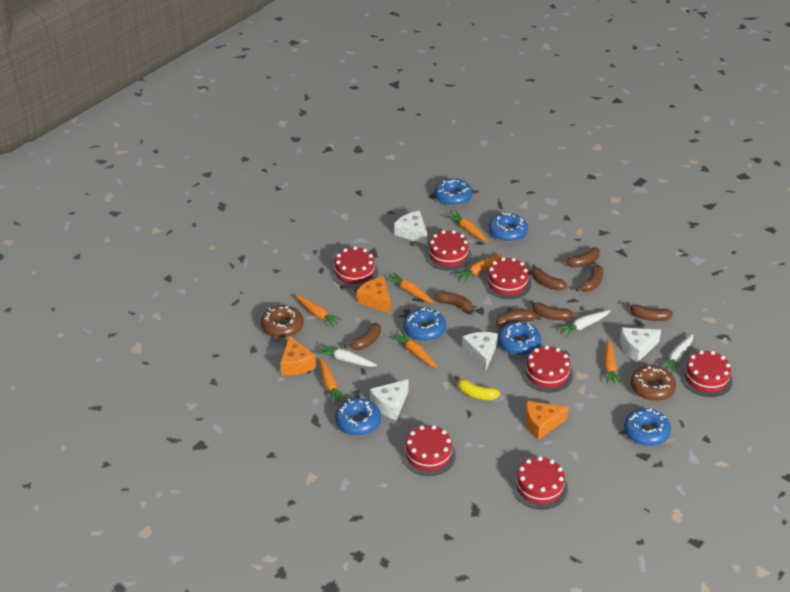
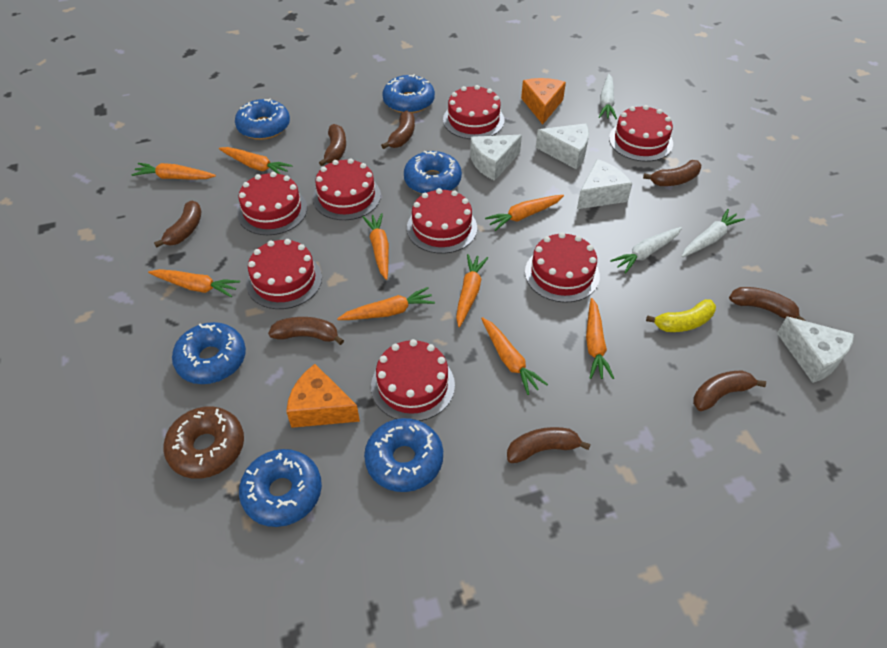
brown donut: 2 -> 1
orange carrot: 7 -> 9
orange cheese: 3 -> 2
red cake: 7 -> 8

